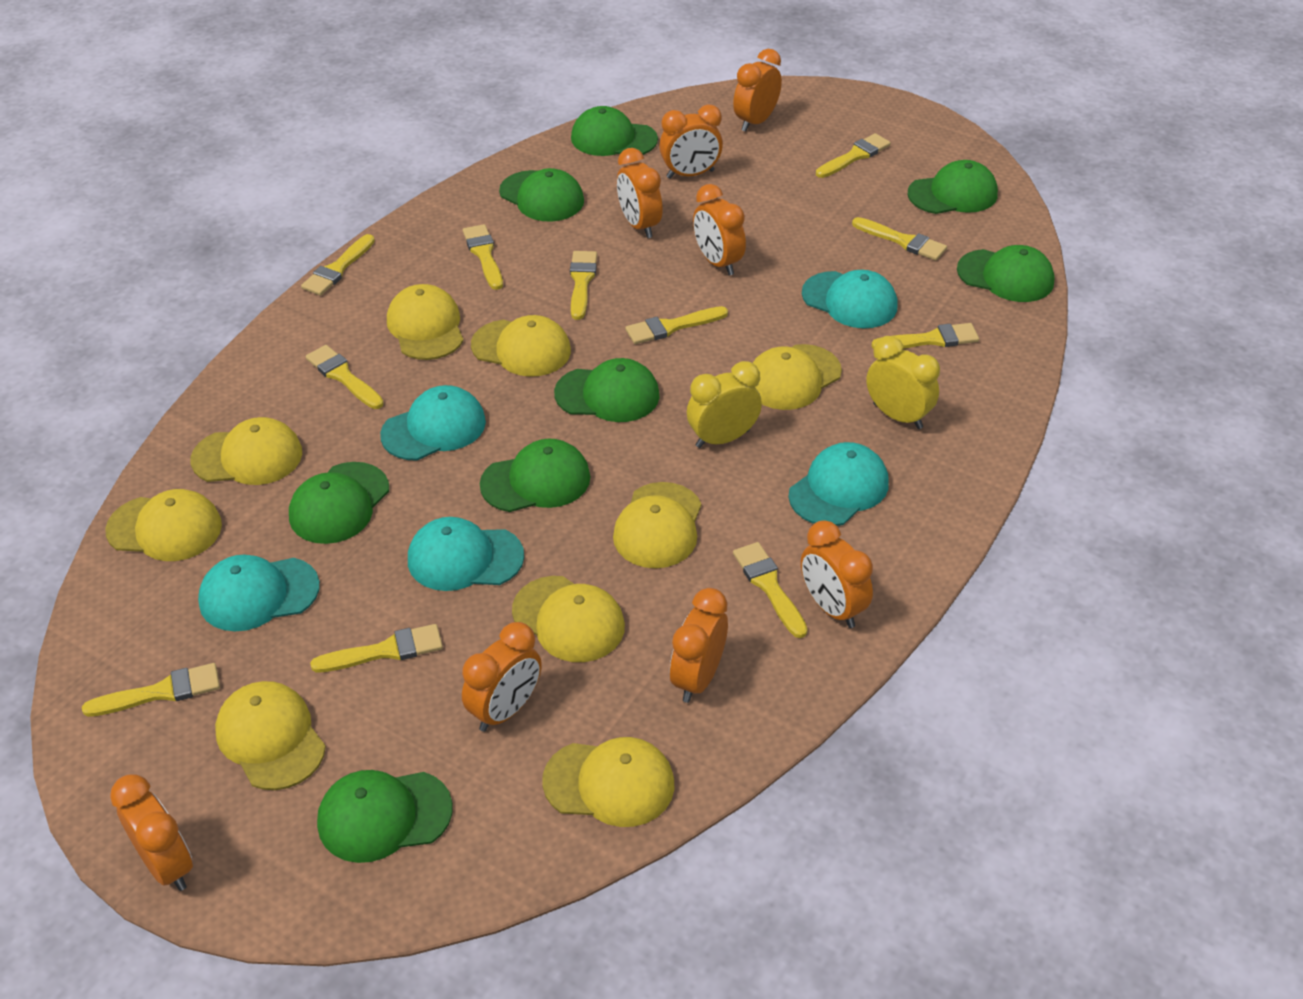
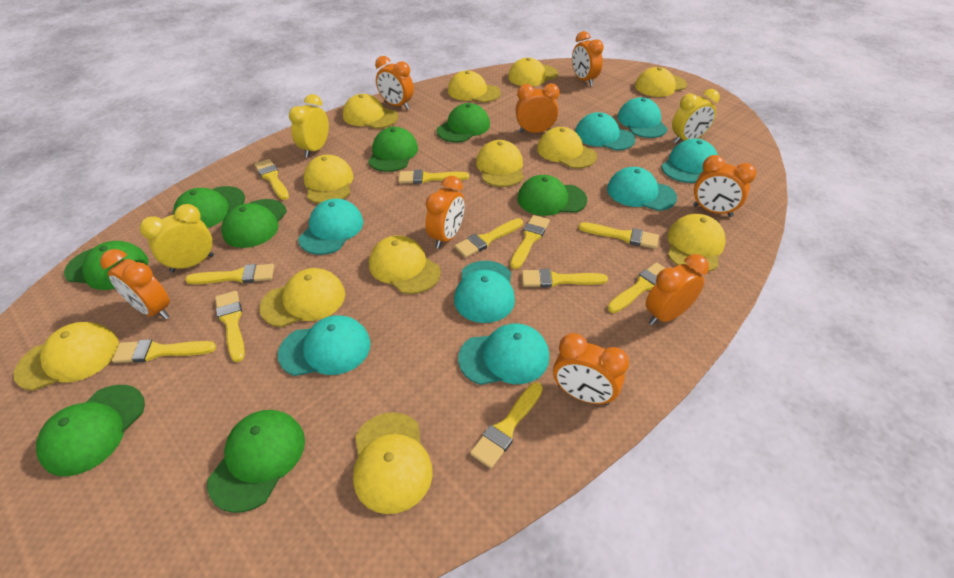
turquoise cap: 5 -> 8
yellow cap: 9 -> 12
yellow clock: 2 -> 3

